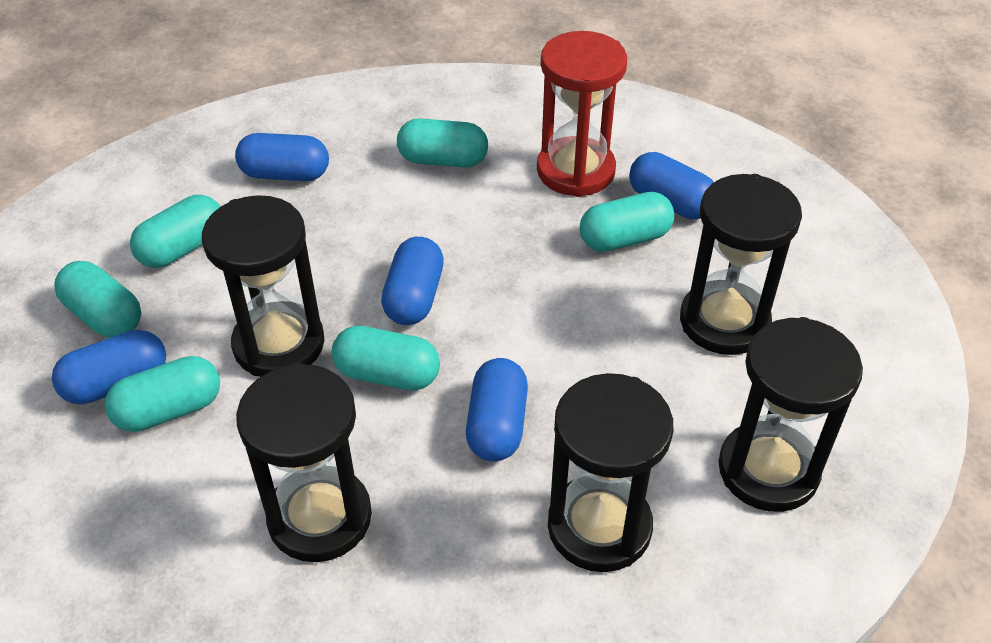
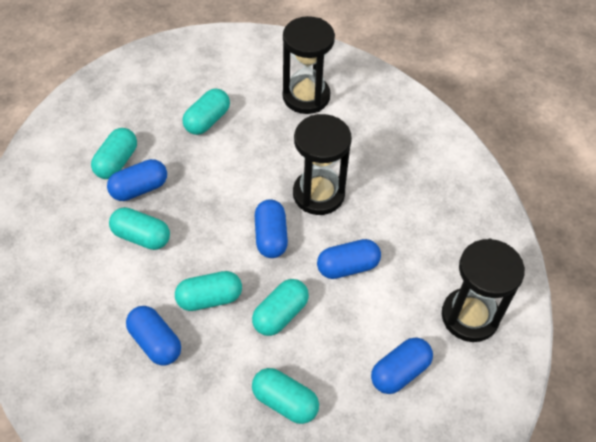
black hourglass: 5 -> 3
red hourglass: 1 -> 0

